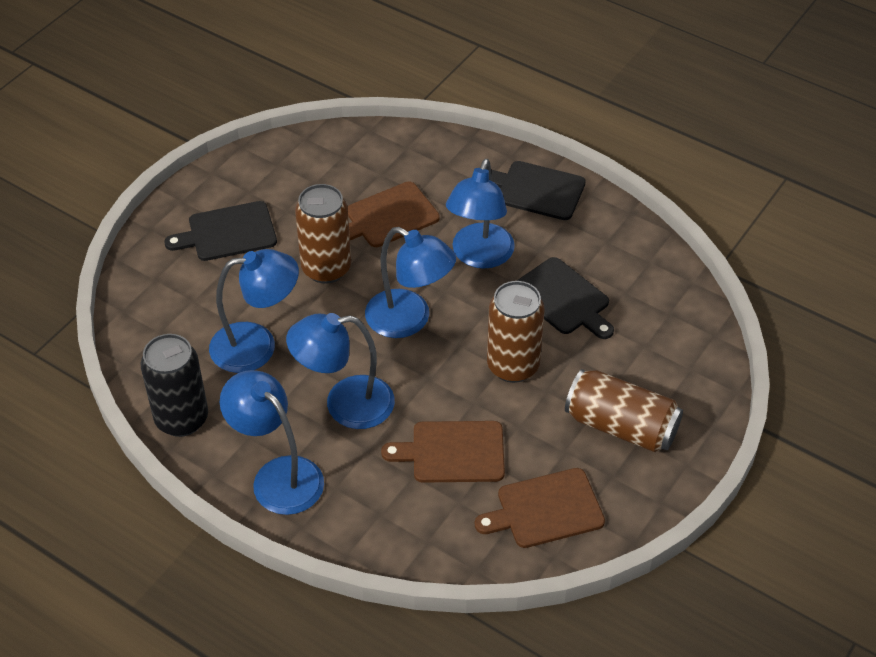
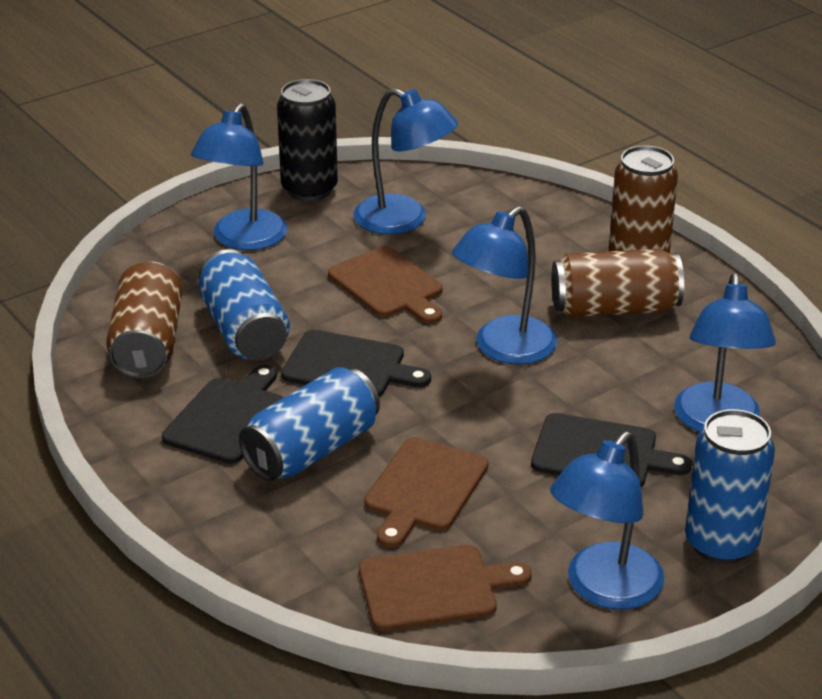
blue can: 0 -> 3

